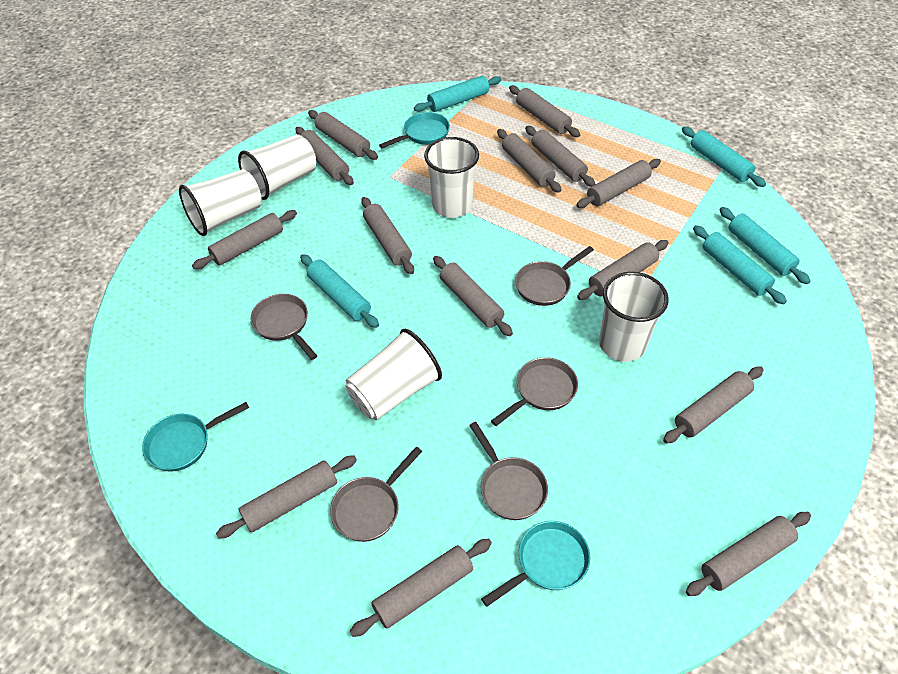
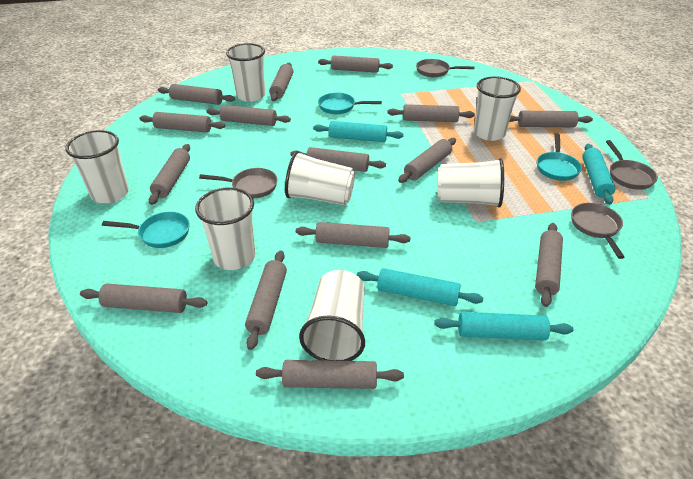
grey pan: 5 -> 4
grey rolling pin: 14 -> 15
turquoise rolling pin: 5 -> 4
white cup: 5 -> 7

